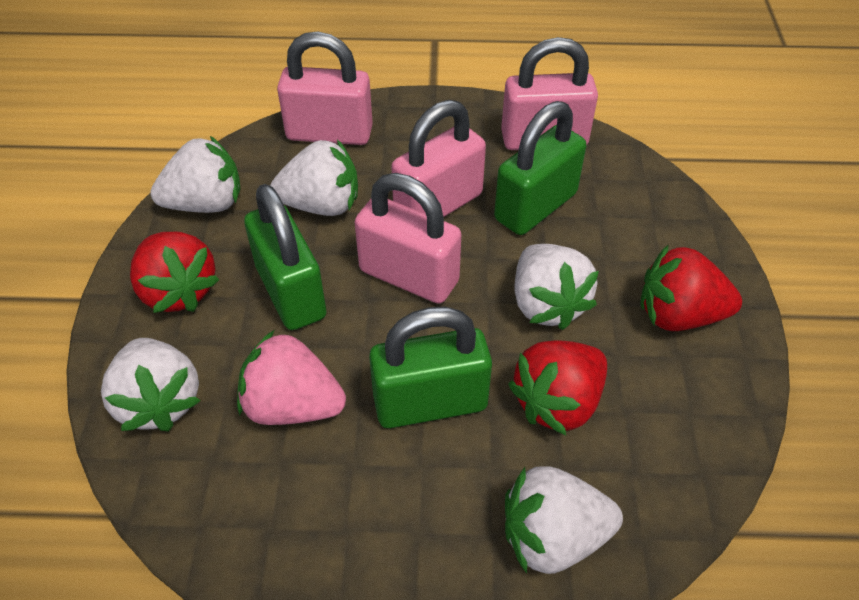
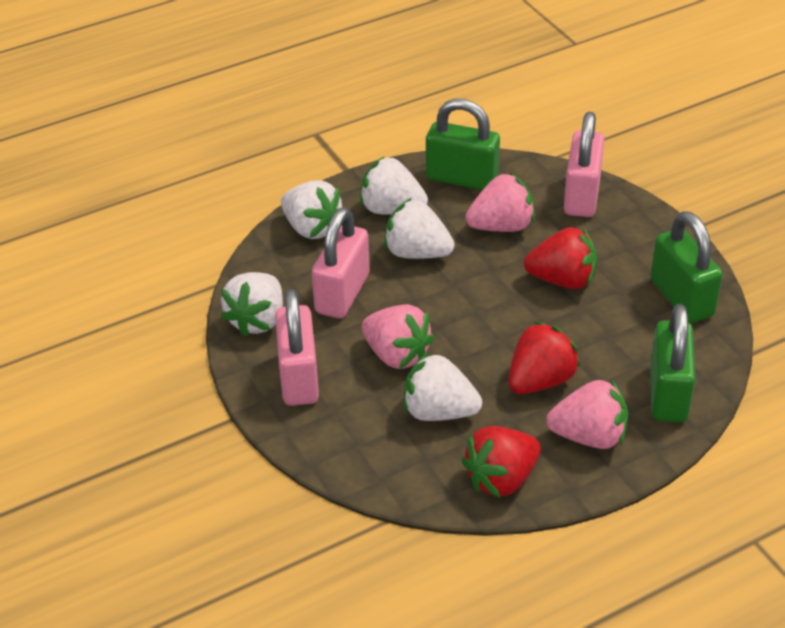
pink padlock: 4 -> 3
pink strawberry: 1 -> 3

